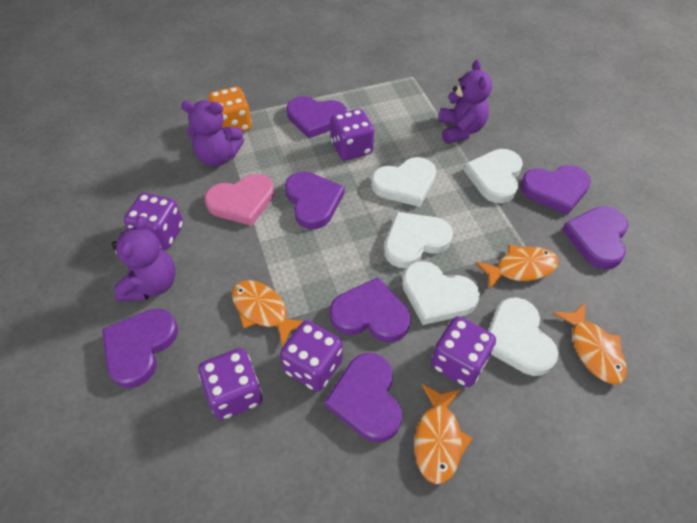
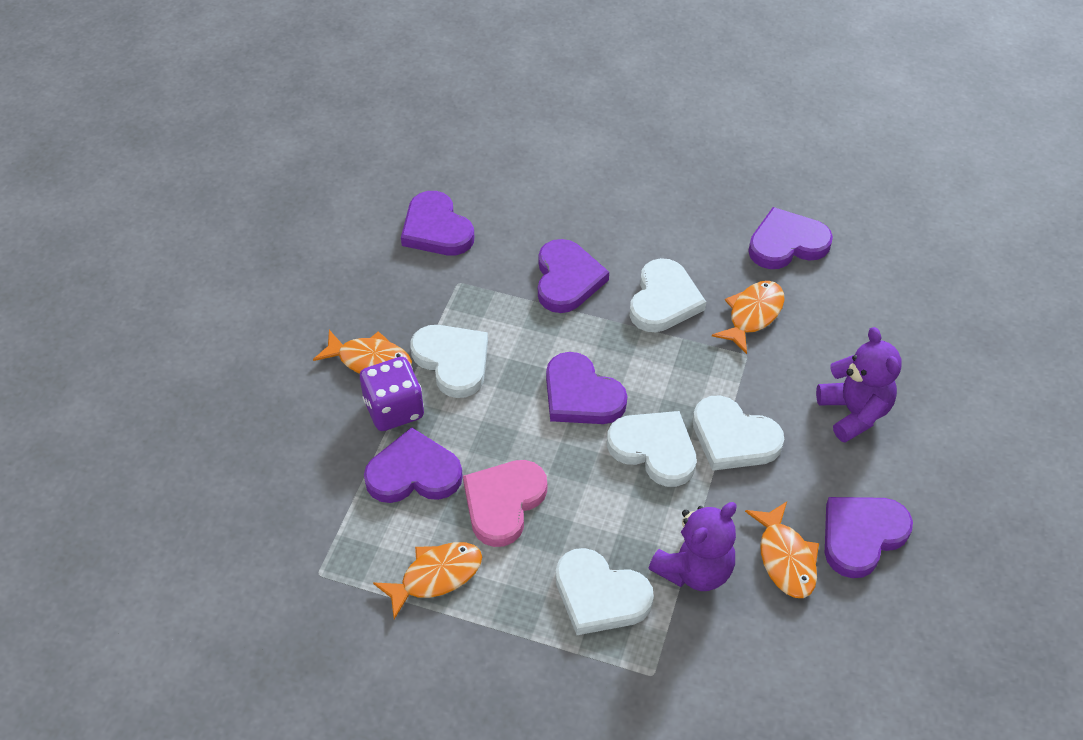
orange dice: 1 -> 0
purple dice: 5 -> 1
purple heart: 7 -> 6
purple teddy bear: 3 -> 2

